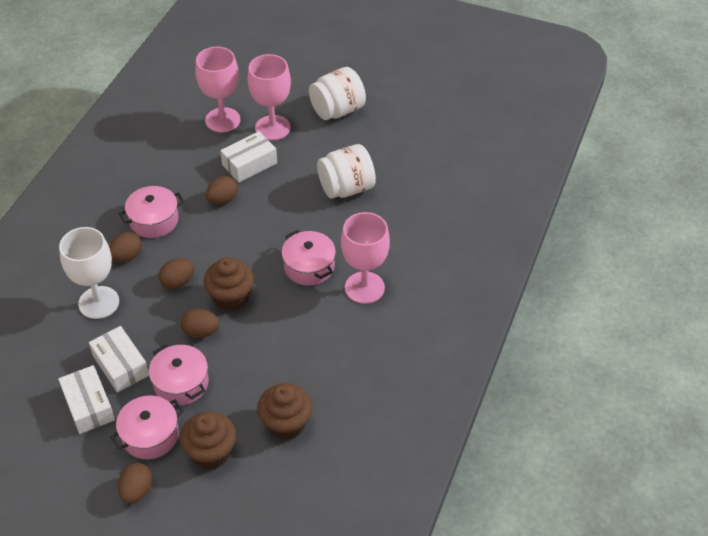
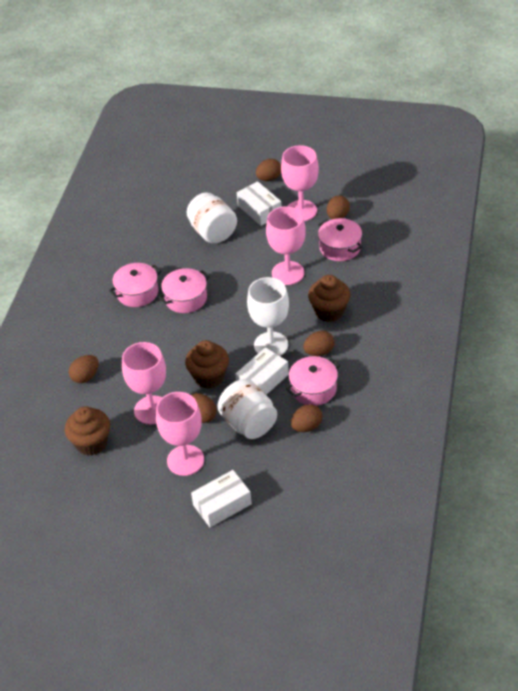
brown egg: 5 -> 6
pink goblet: 3 -> 4

